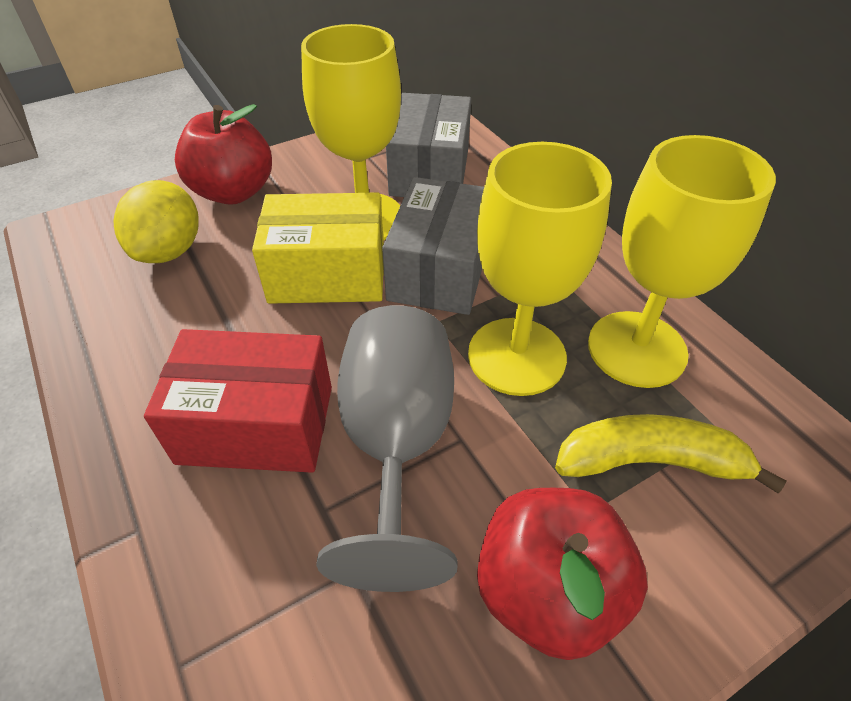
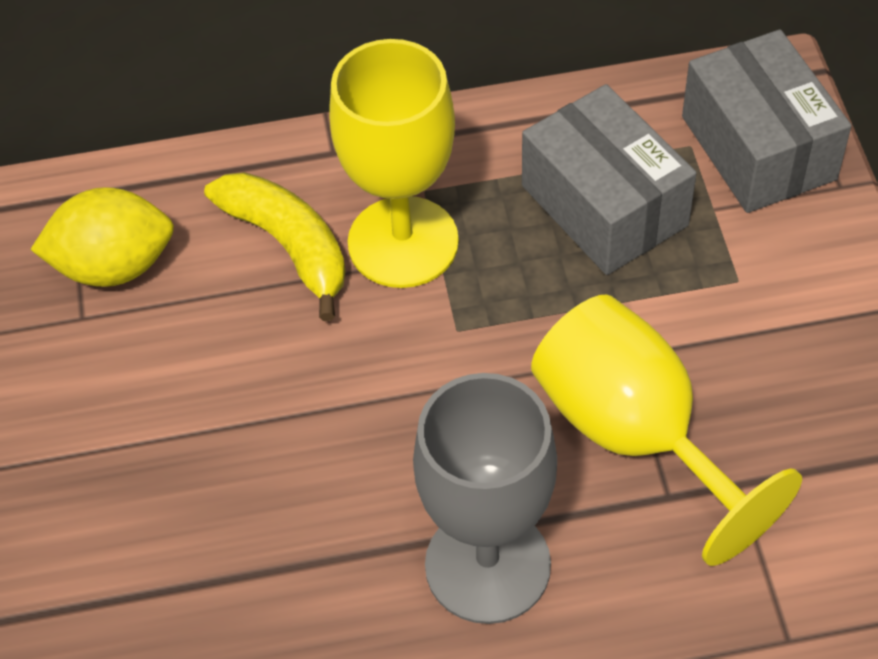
red apple: 2 -> 0
red box: 1 -> 0
yellow box: 1 -> 0
yellow goblet: 3 -> 2

